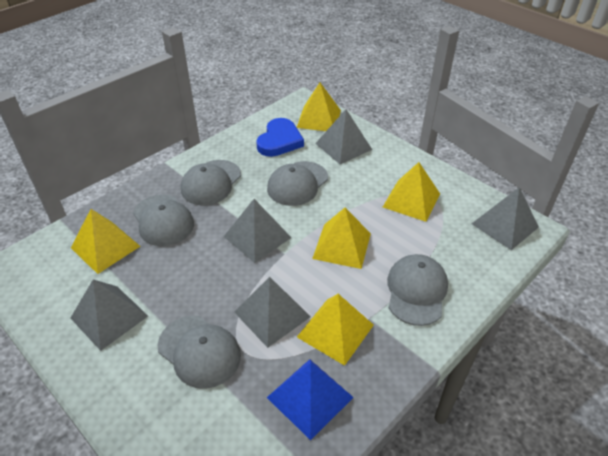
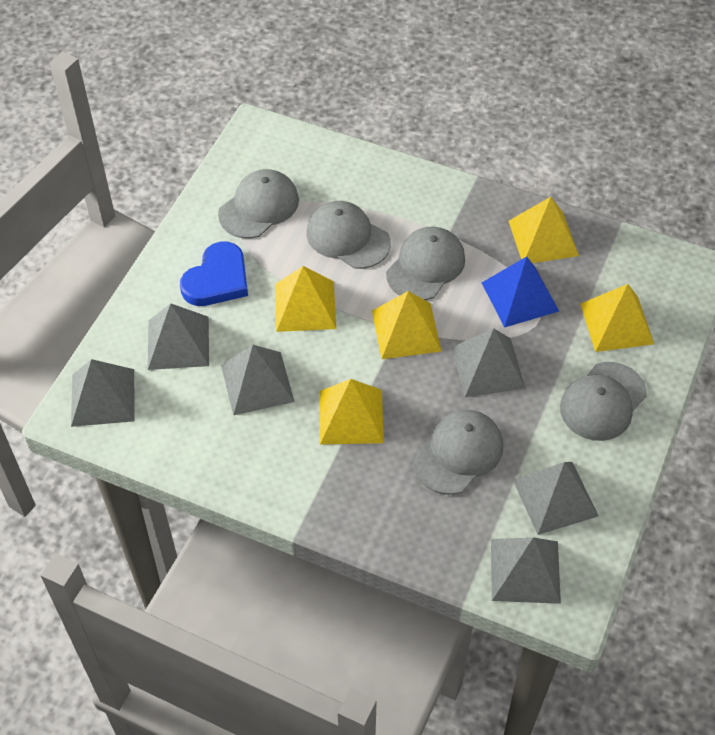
grey pyramid: 5 -> 6

